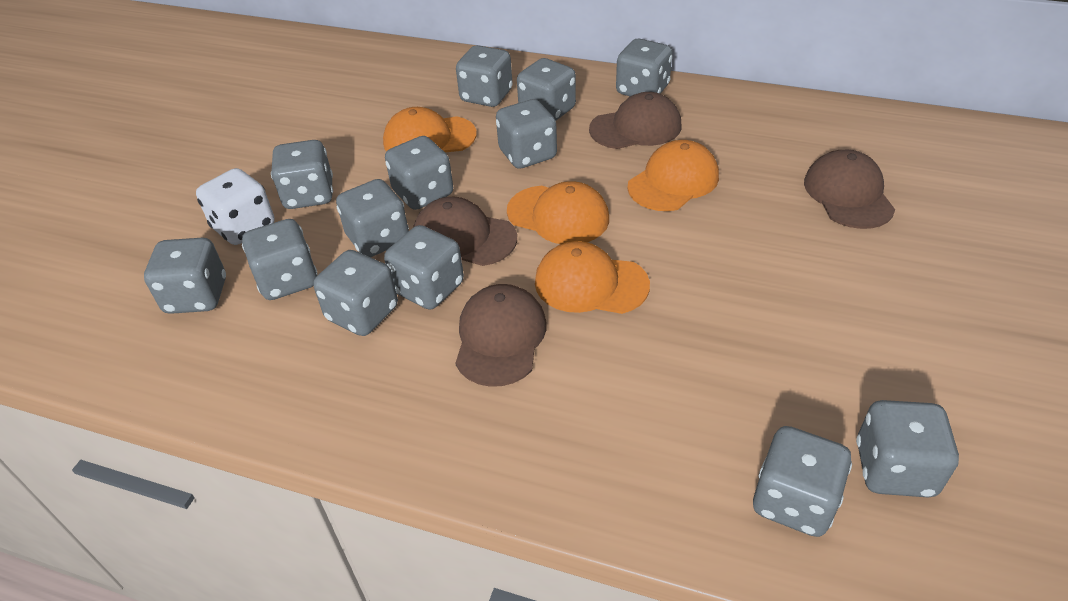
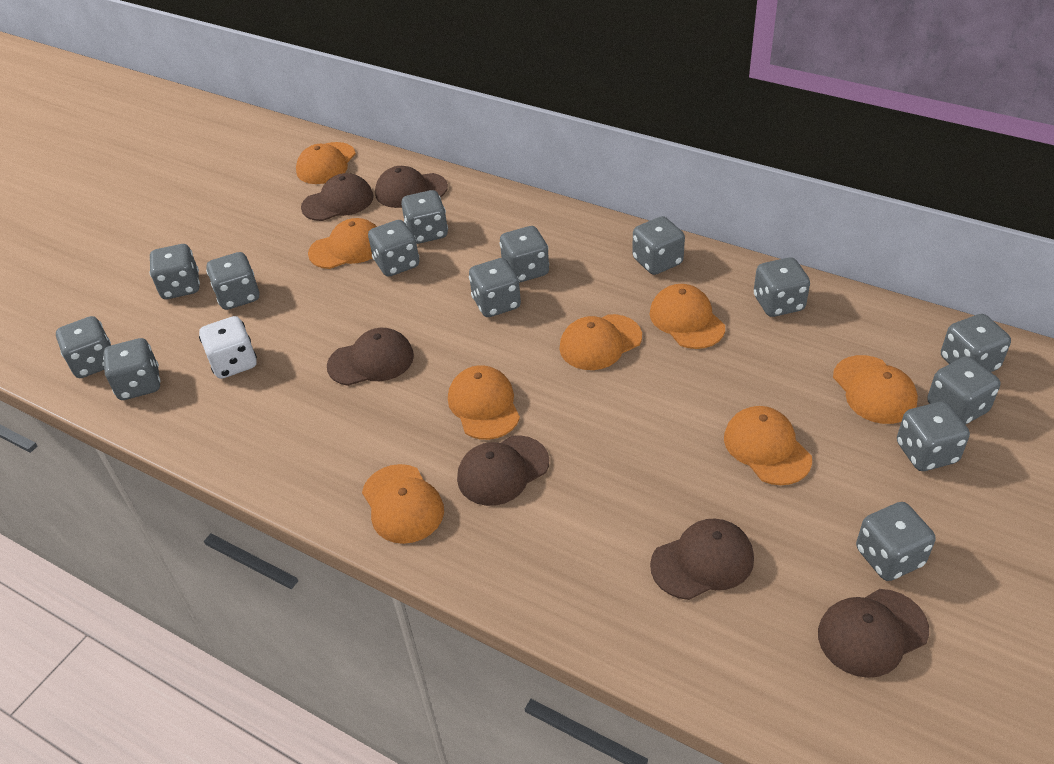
brown cap: 4 -> 6
grey dice: 13 -> 14
orange cap: 4 -> 8

